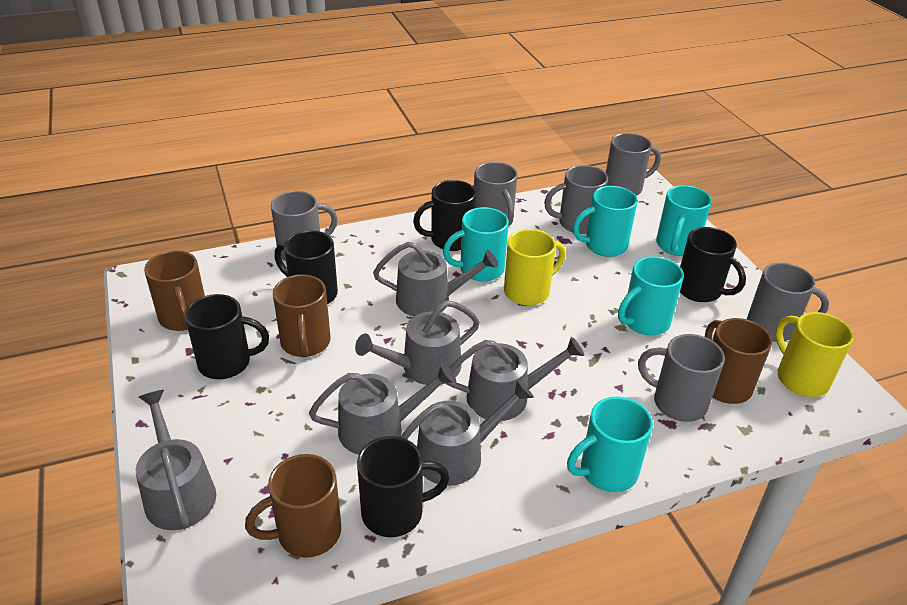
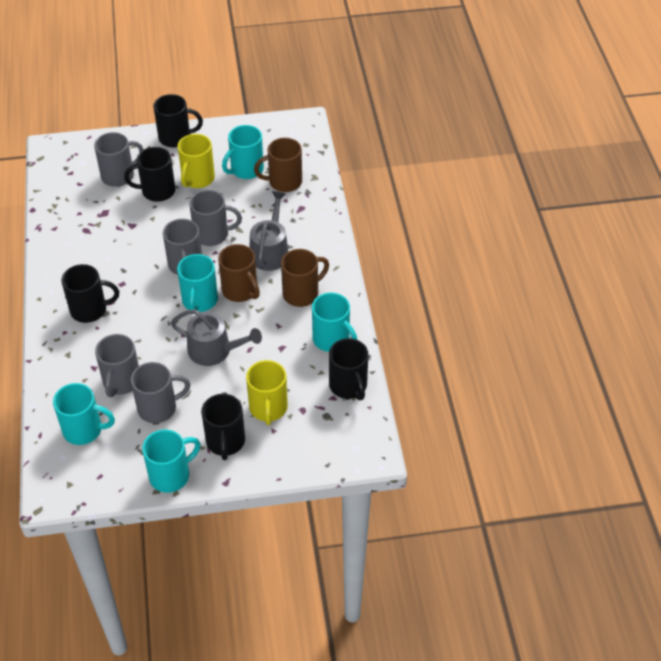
brown mug: 4 -> 3
grey mug: 6 -> 5
grey watering can: 6 -> 2

